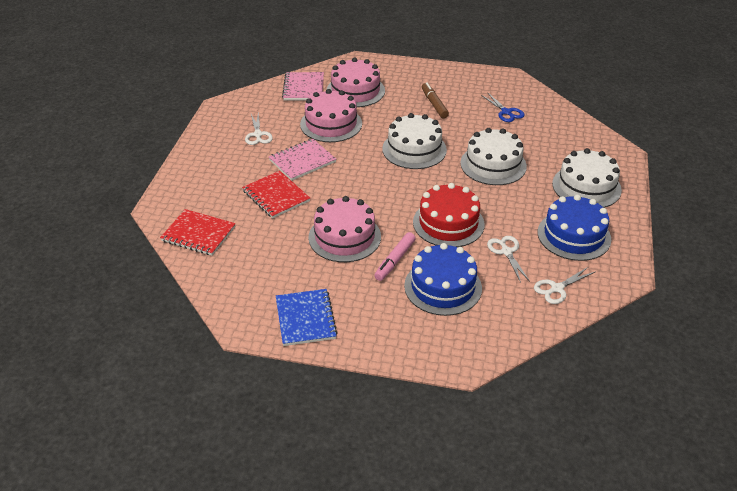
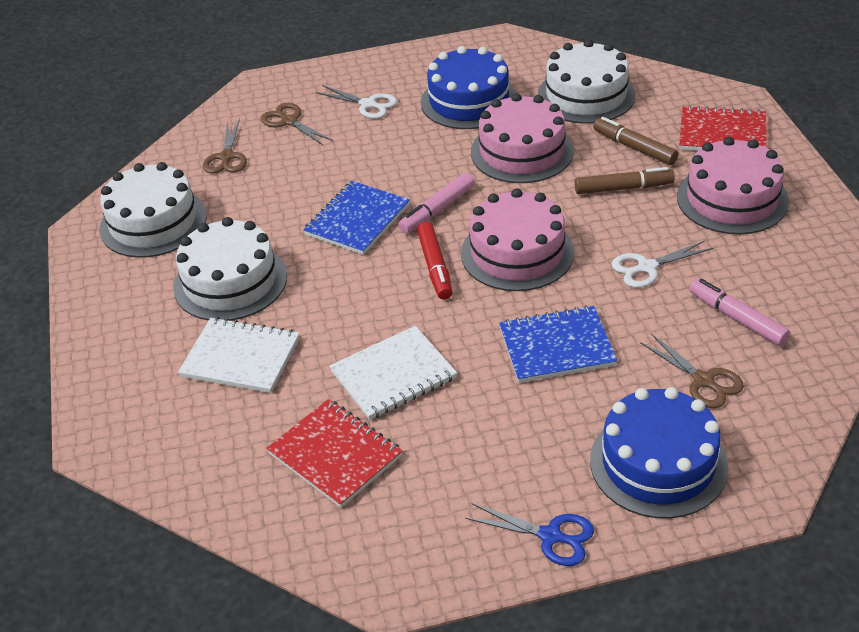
blue notebook: 1 -> 2
brown marker: 1 -> 2
brown scissors: 0 -> 3
pink marker: 1 -> 2
pink notebook: 2 -> 0
red cake: 1 -> 0
red marker: 0 -> 1
white notebook: 0 -> 2
white scissors: 3 -> 2

